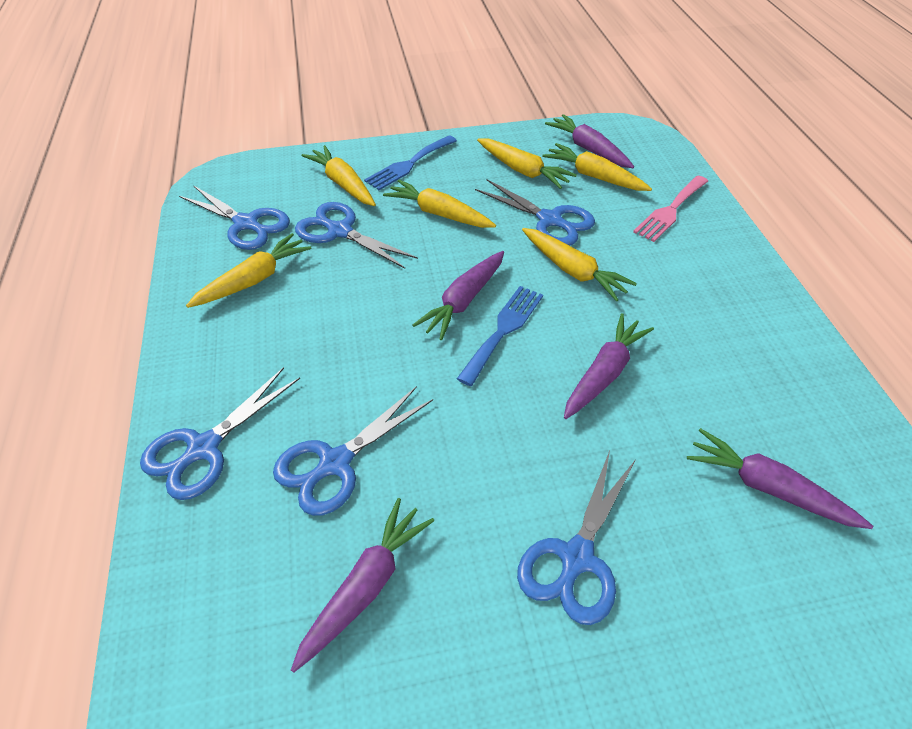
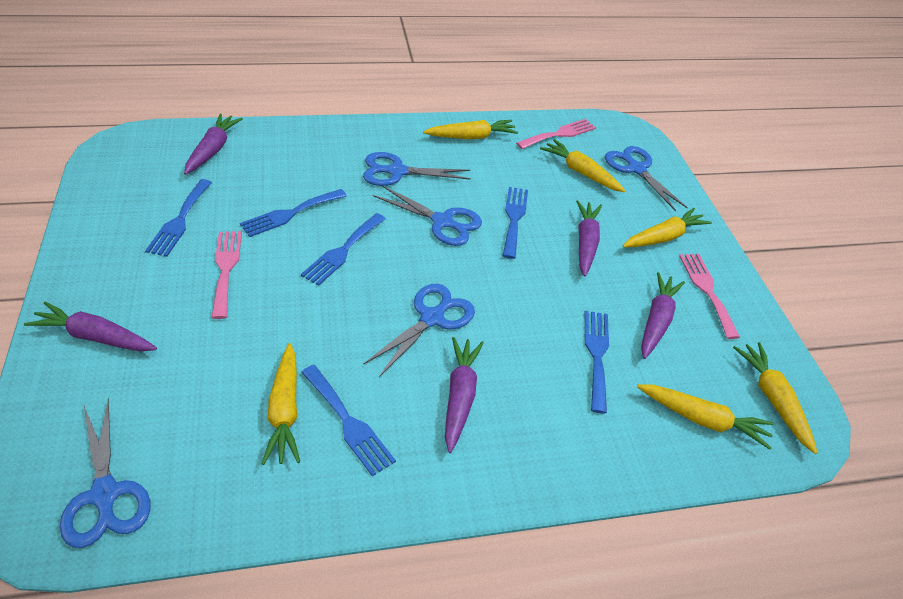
blue fork: 2 -> 6
blue scissors: 6 -> 5
pink fork: 1 -> 3

